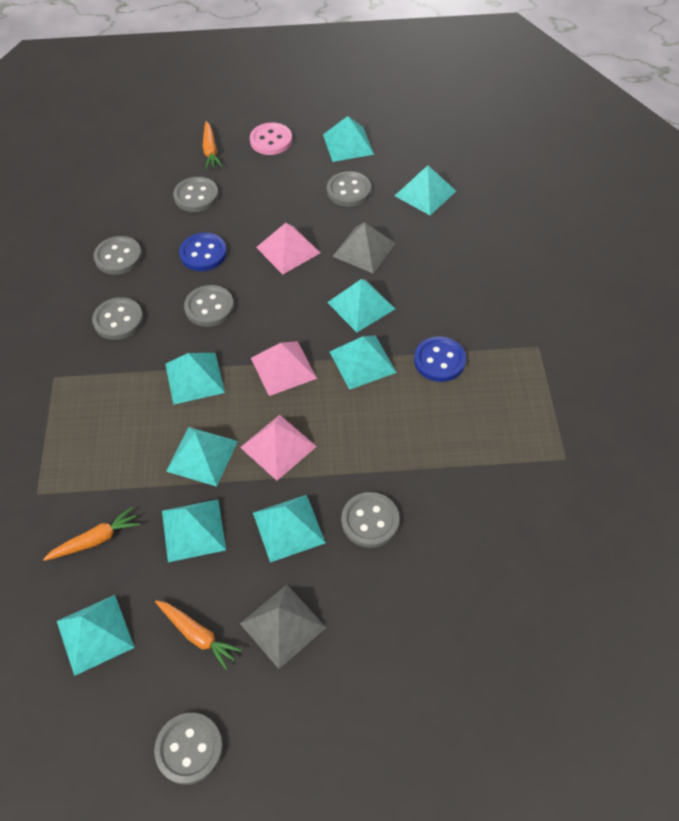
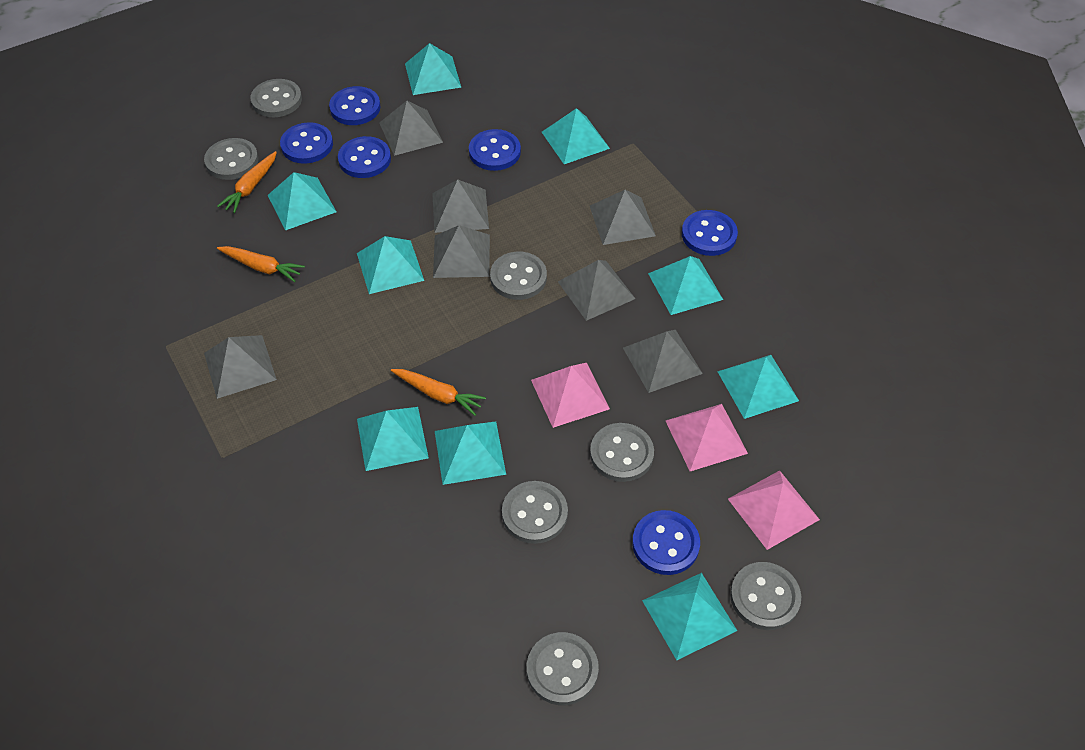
blue button: 2 -> 6
grey pyramid: 2 -> 7
pink button: 1 -> 0

